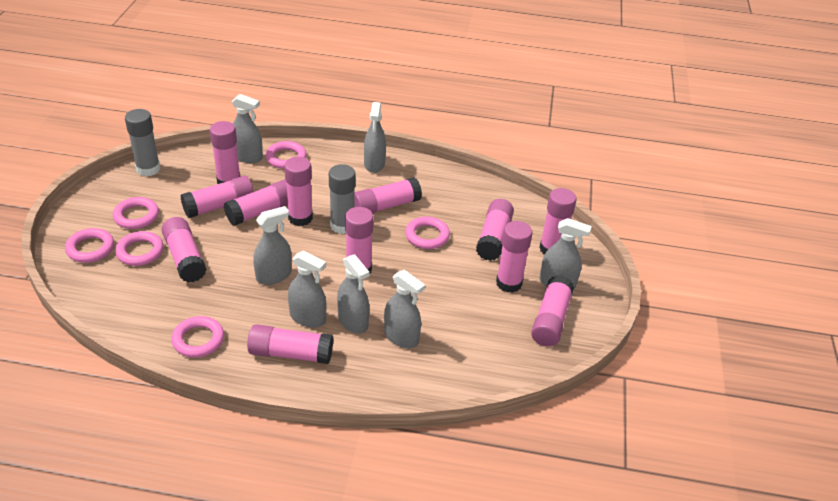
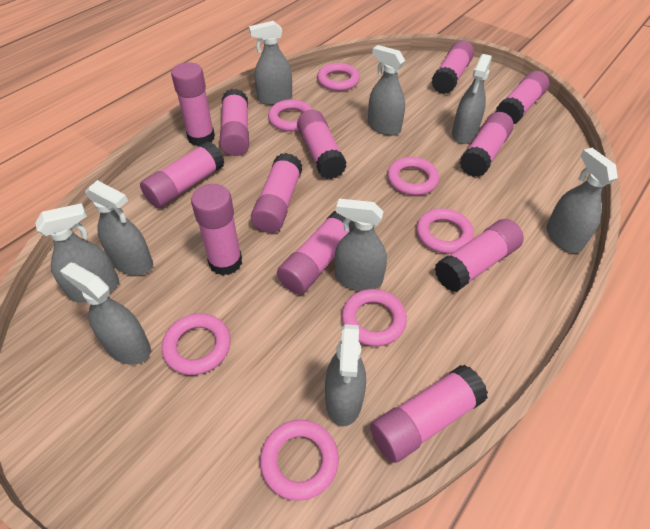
grey glue stick: 2 -> 0
grey spray bottle: 7 -> 9
pink ring: 6 -> 7

